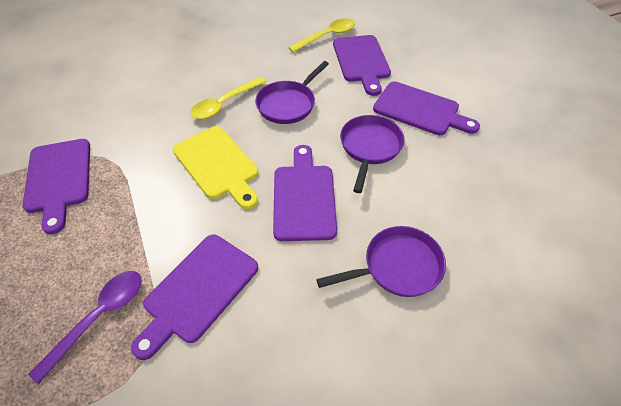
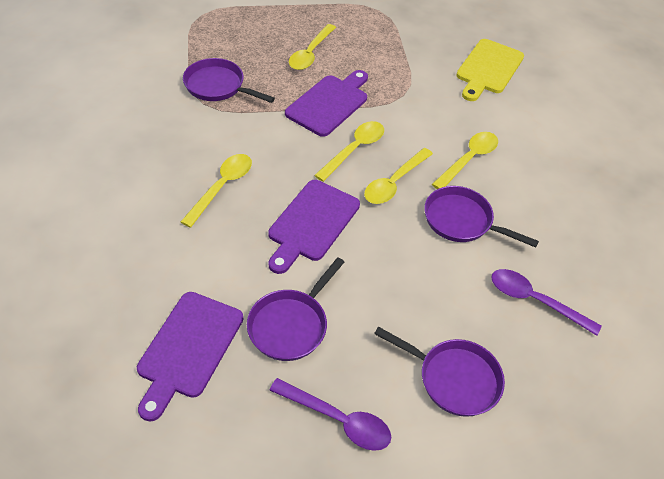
purple cutting board: 5 -> 3
purple pan: 3 -> 4
purple spoon: 1 -> 2
yellow spoon: 2 -> 5

